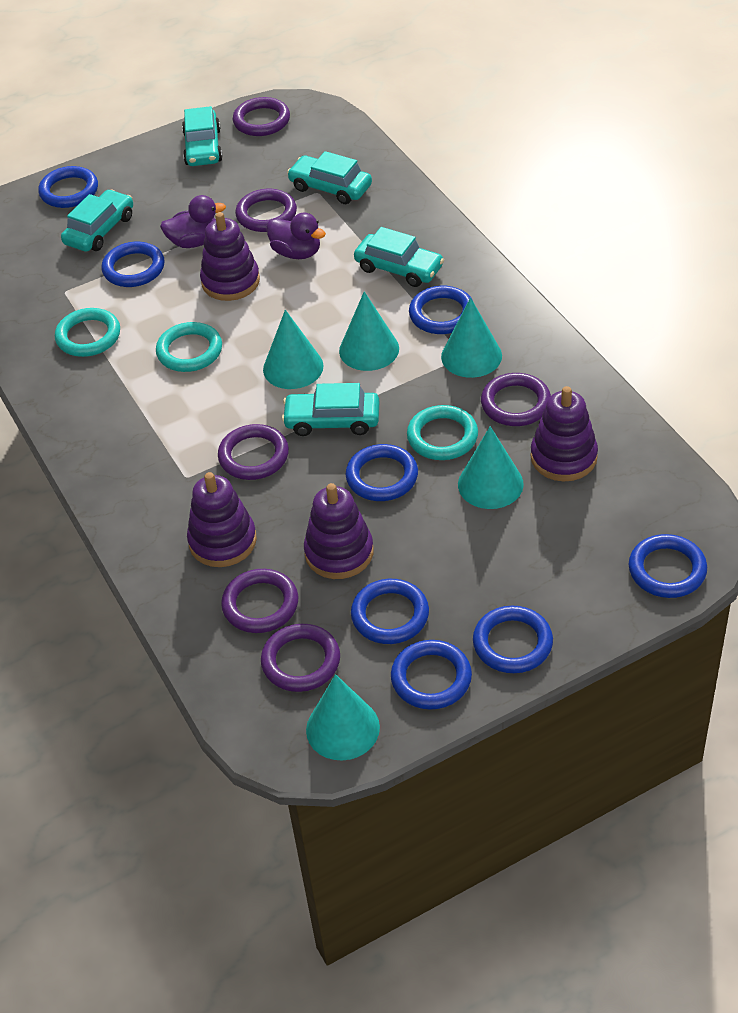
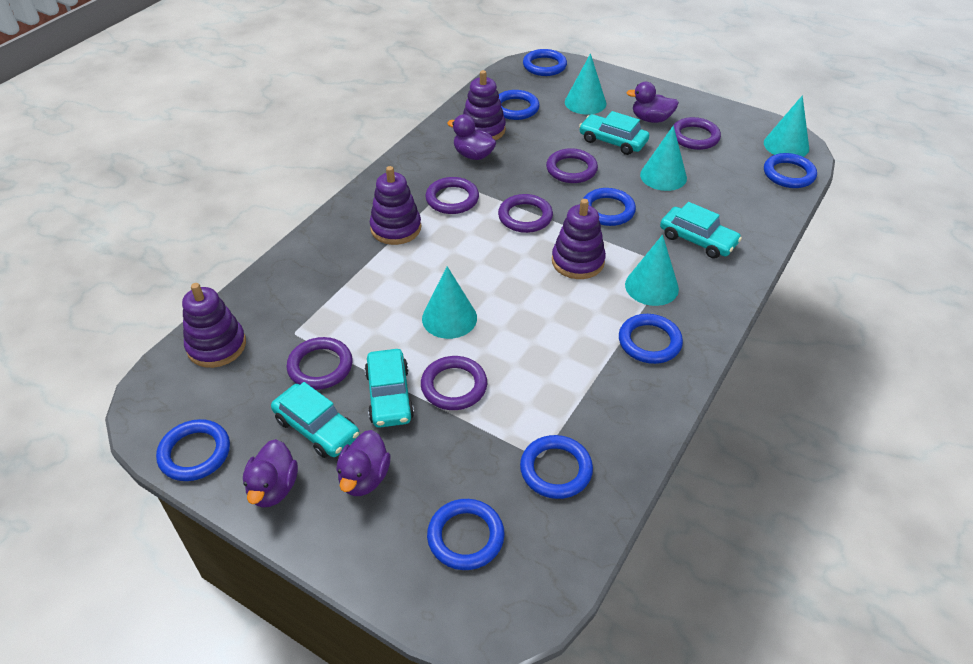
purple duck: 2 -> 4
turquoise car: 5 -> 4
turquoise ring: 3 -> 0

